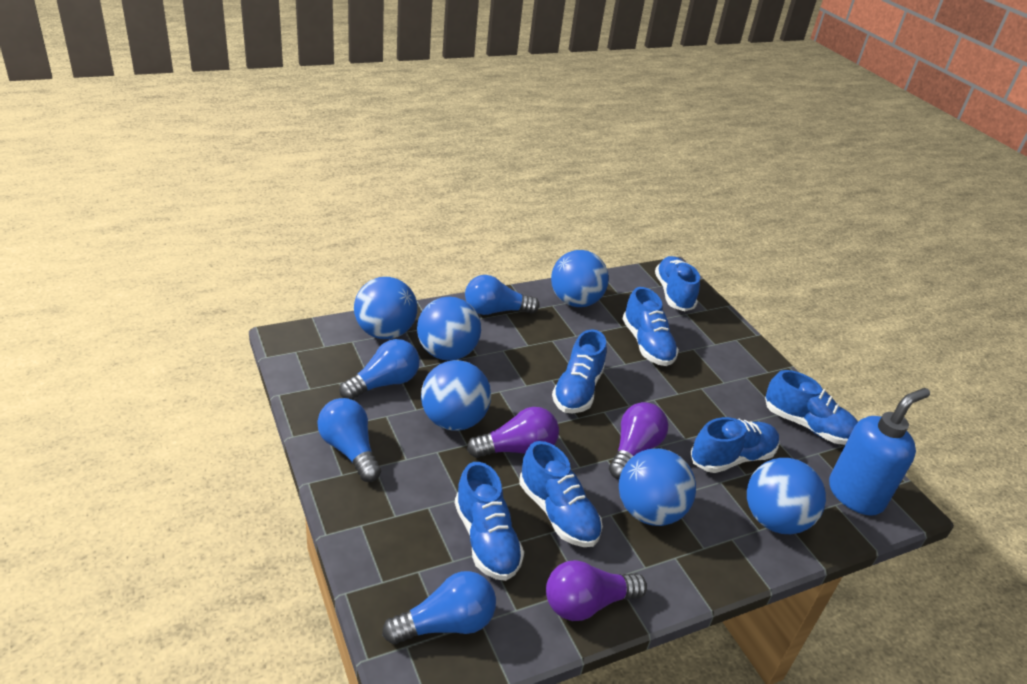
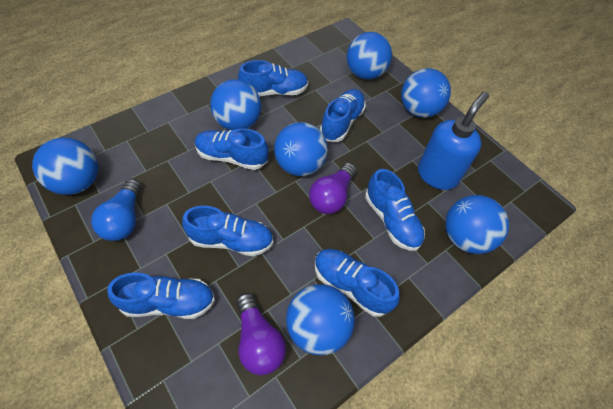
blue ball: 6 -> 7
blue light bulb: 4 -> 1
purple light bulb: 3 -> 2

